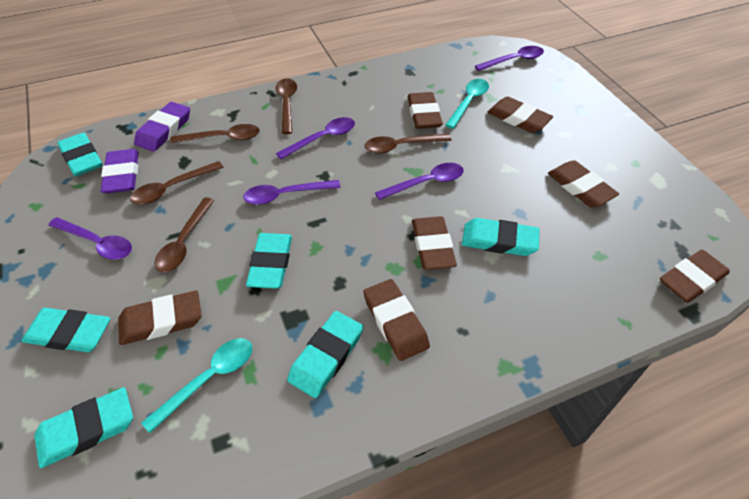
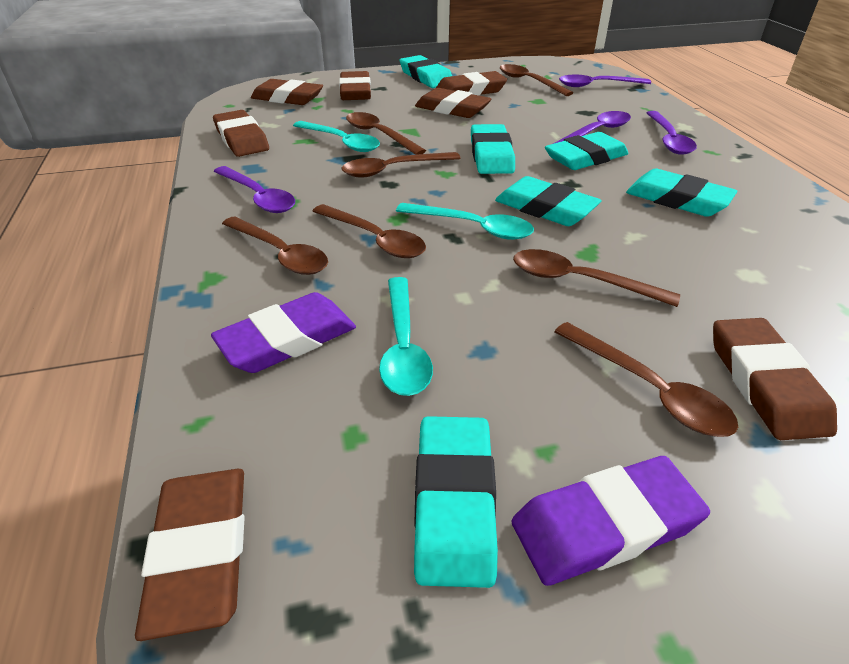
brown spoon: 5 -> 7
purple spoon: 5 -> 4
turquoise spoon: 2 -> 3

